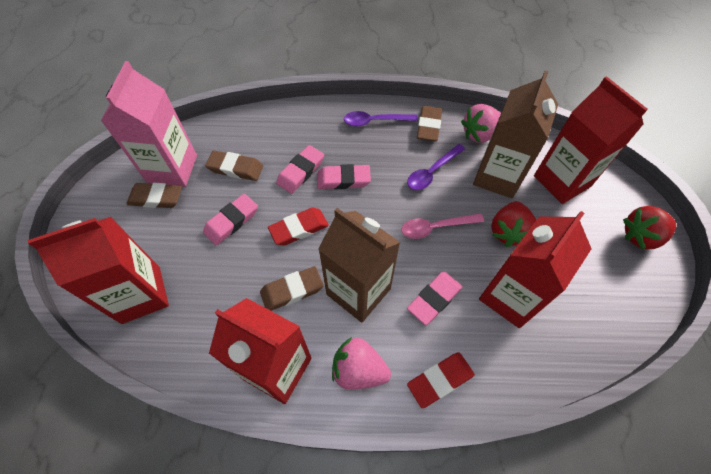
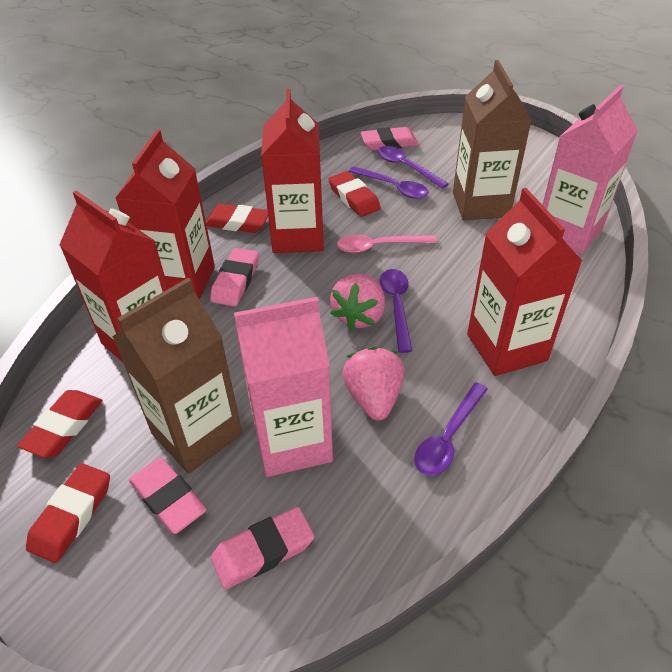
brown eraser: 4 -> 0
pink carton: 1 -> 2
purple spoon: 2 -> 4
red eraser: 2 -> 4
red strawberry: 2 -> 0

